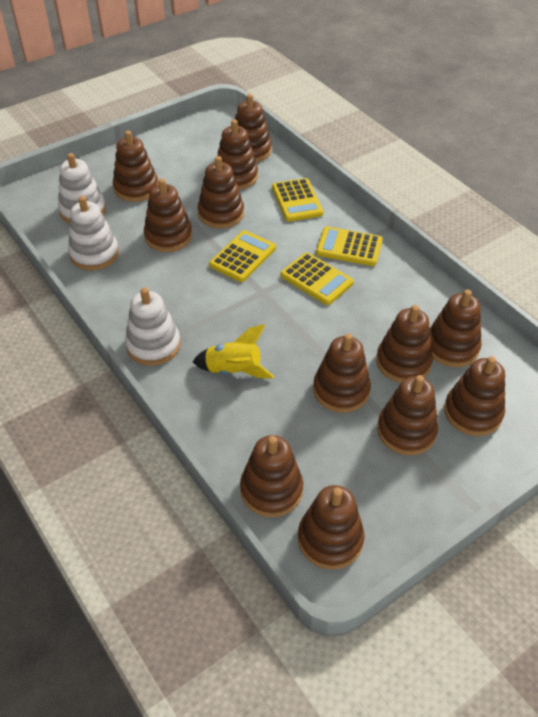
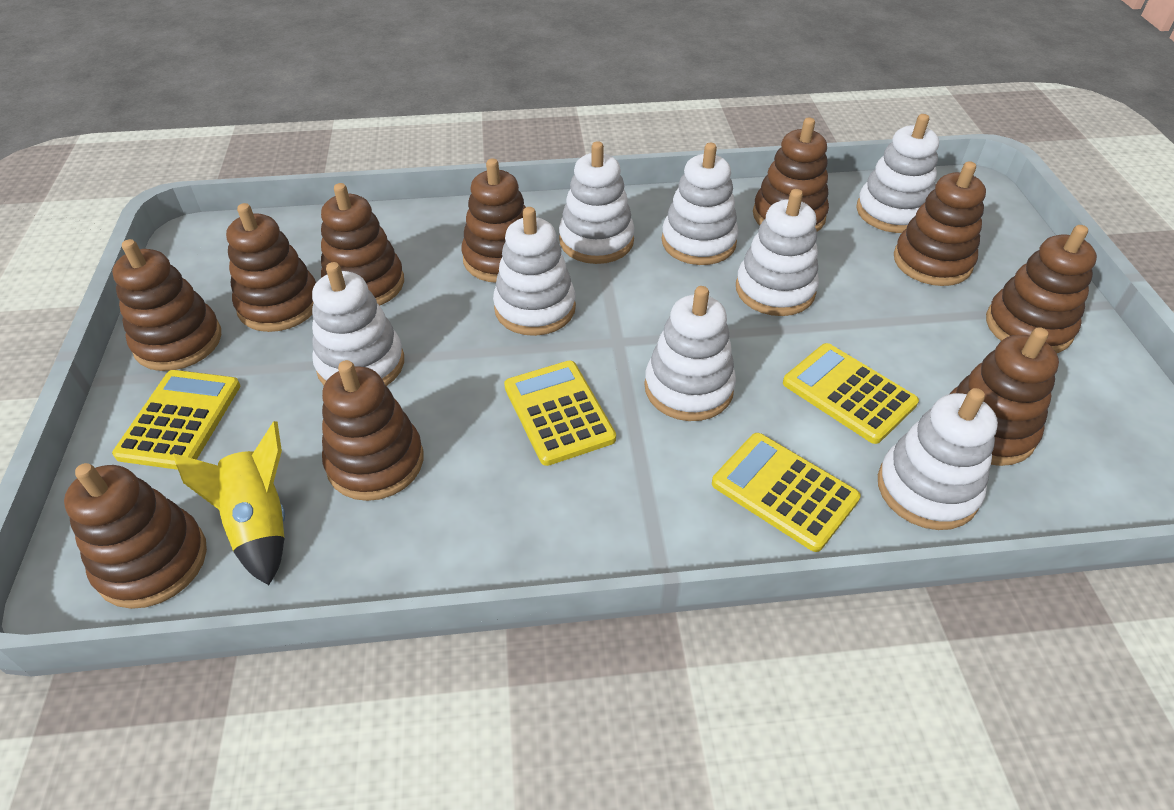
brown stacking toy: 12 -> 10
white stacking toy: 3 -> 8

